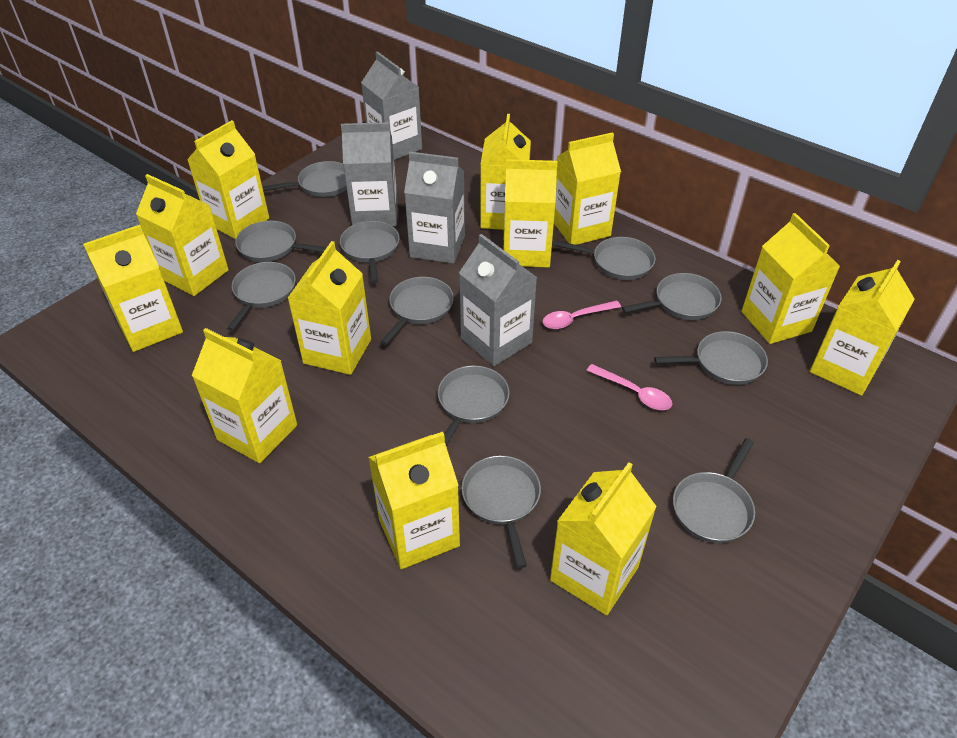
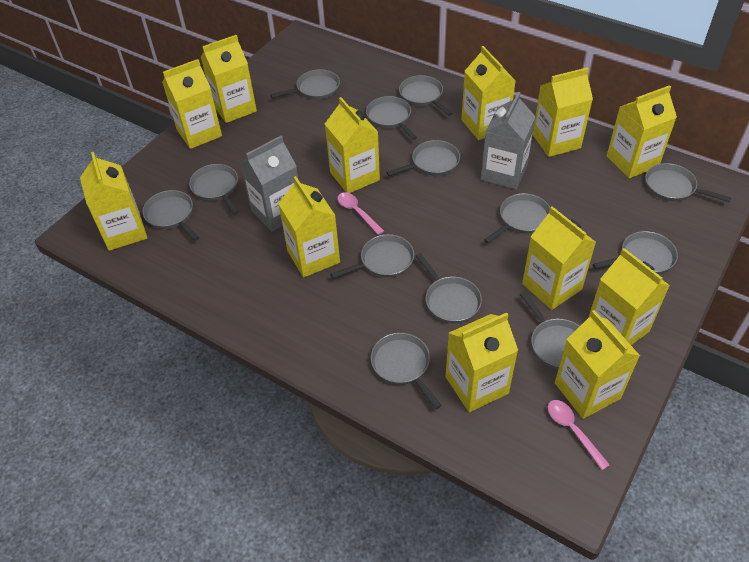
grey carton: 4 -> 2
grey pan: 11 -> 13

